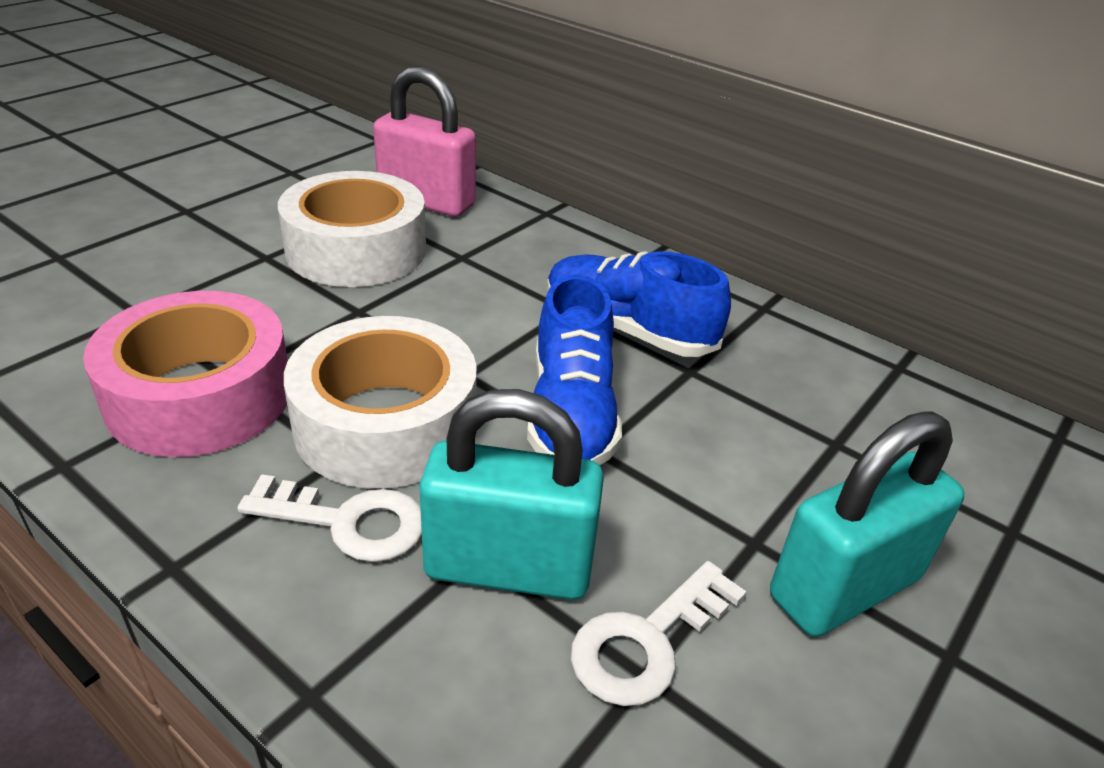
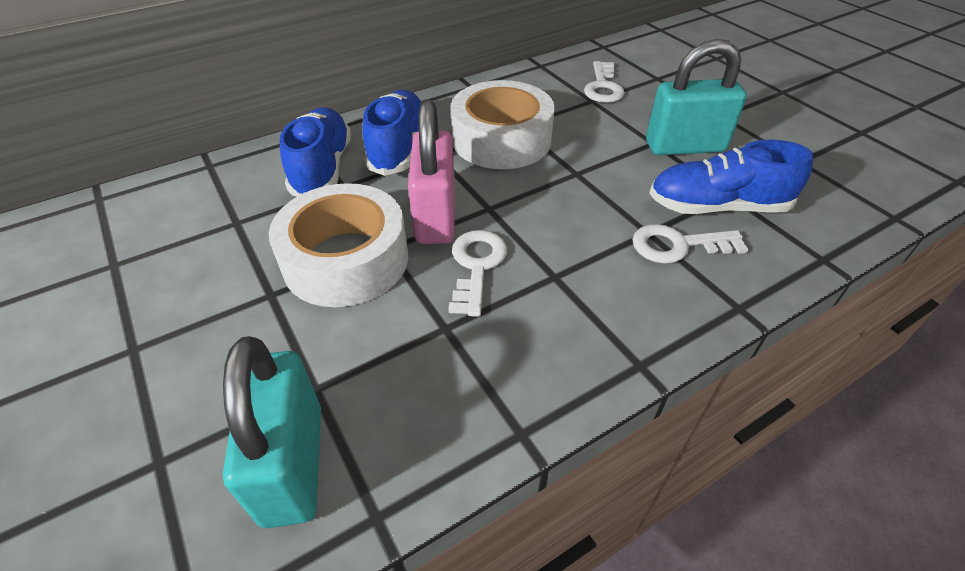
blue shoe: 2 -> 3
pink tape: 1 -> 0
white key: 2 -> 3

